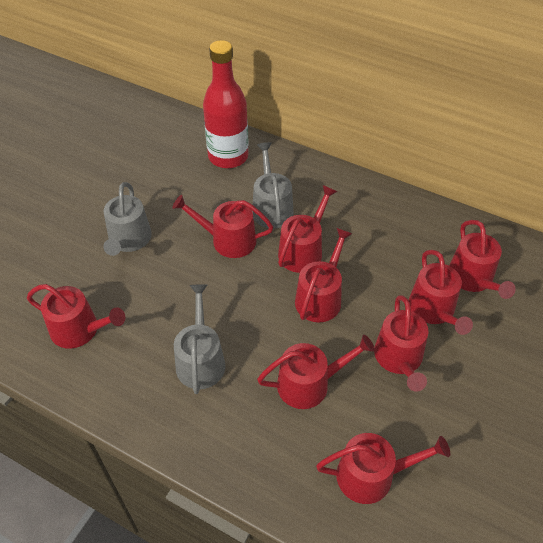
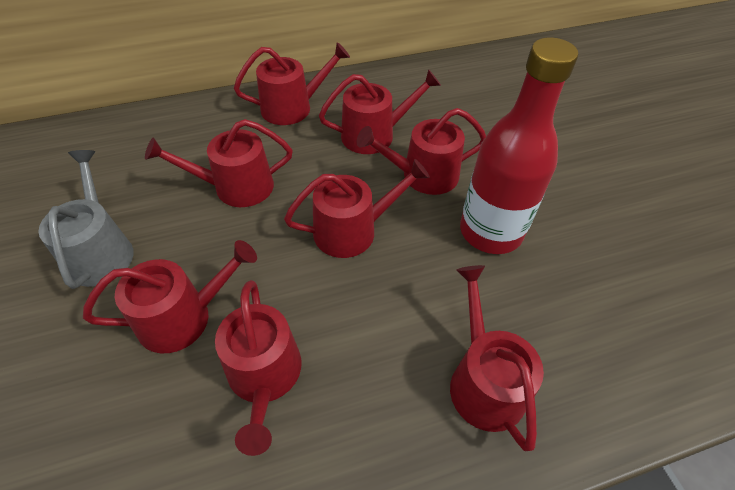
grey watering can: 3 -> 1
red watering can: 9 -> 8

